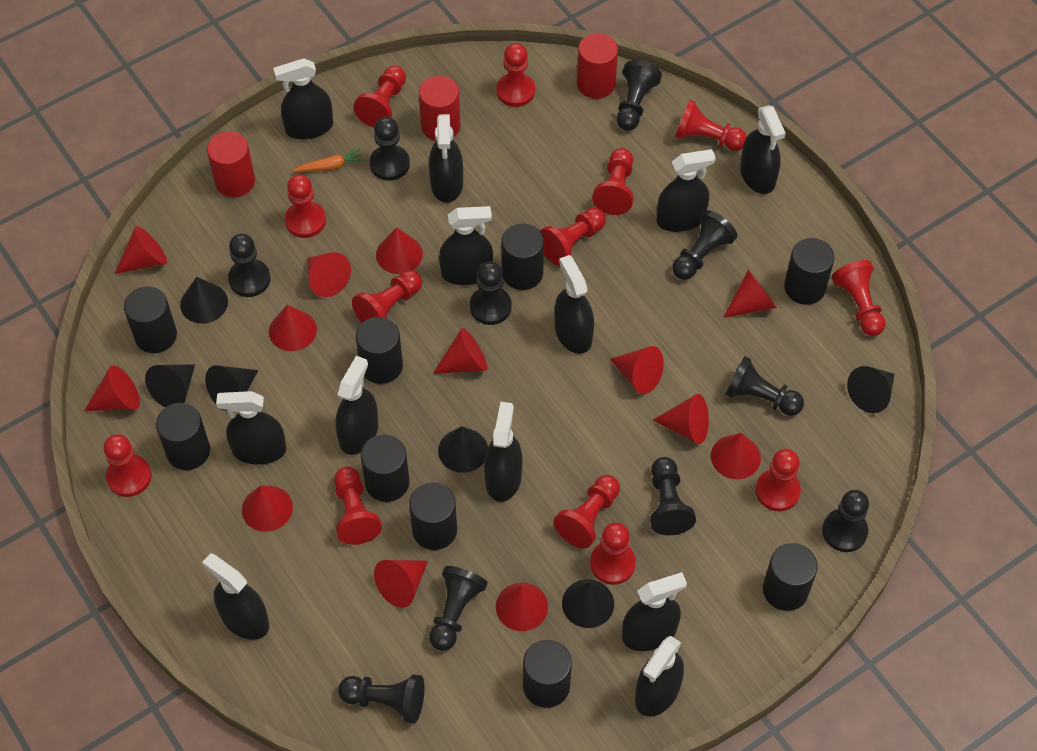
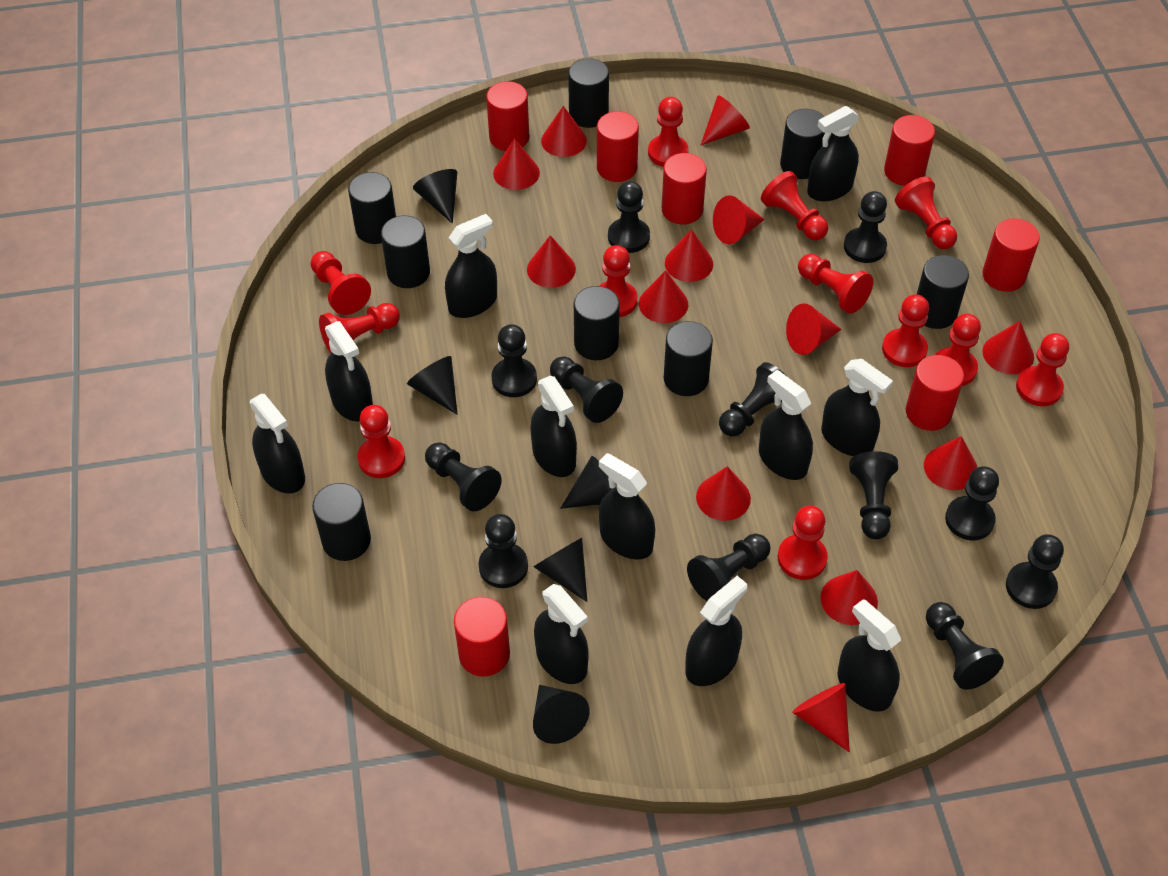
black cone: 6 -> 5
black cylinder: 9 -> 8
black pawn: 10 -> 12
black spray bottle: 12 -> 11
orange carrot: 1 -> 0
red cylinder: 3 -> 7
red pawn: 13 -> 12

